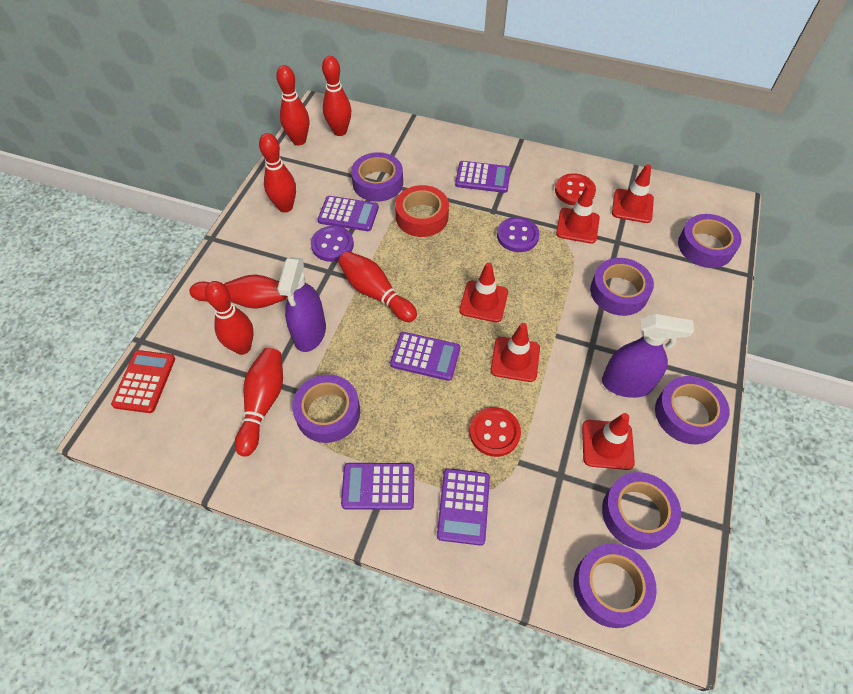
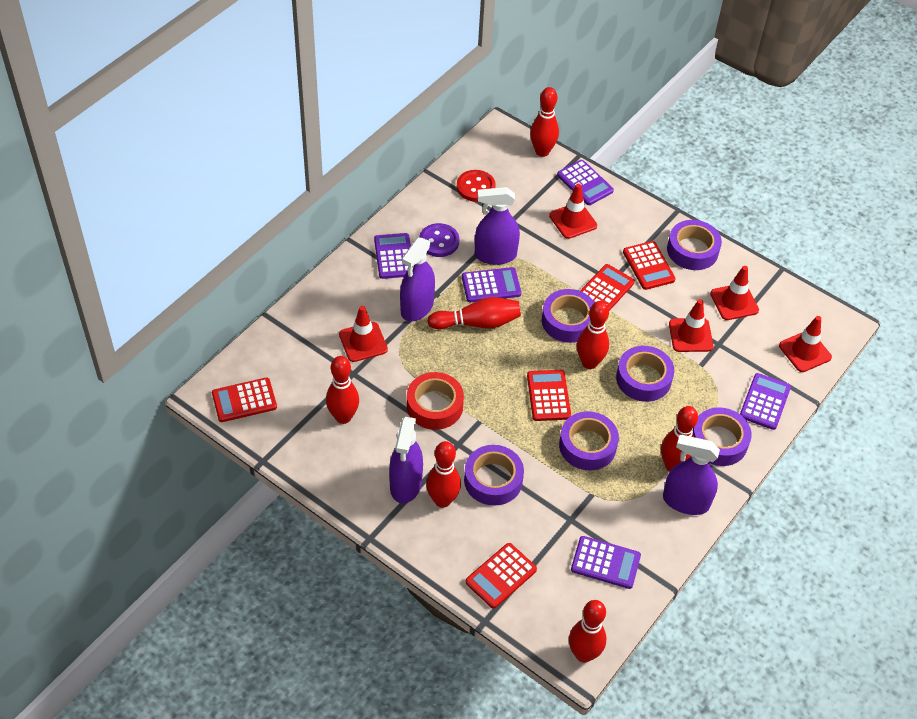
purple button: 2 -> 1
purple spray bottle: 2 -> 4
purple tape: 7 -> 6
red button: 2 -> 1
red calculator: 1 -> 5

